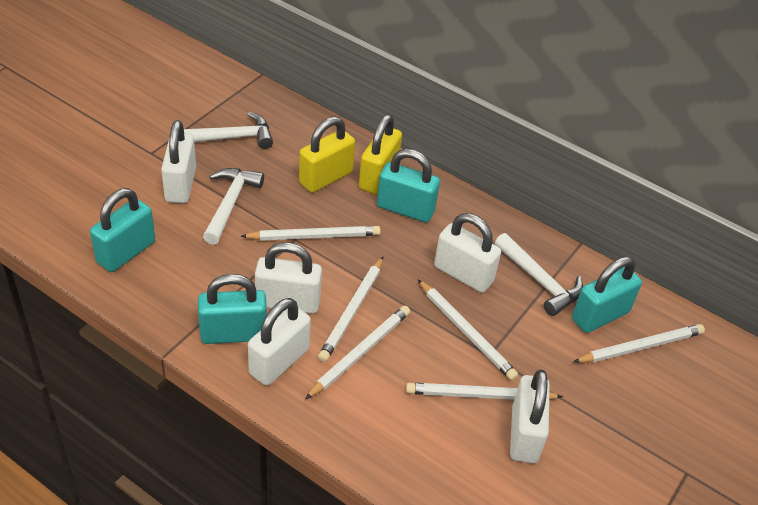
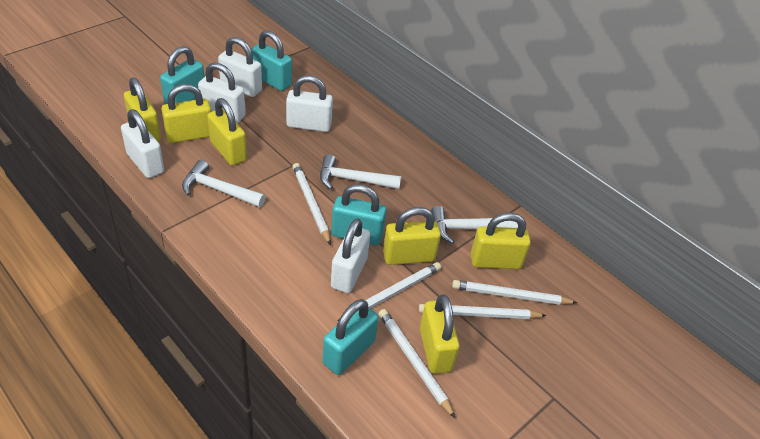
white pencil: 6 -> 5
yellow padlock: 2 -> 6

